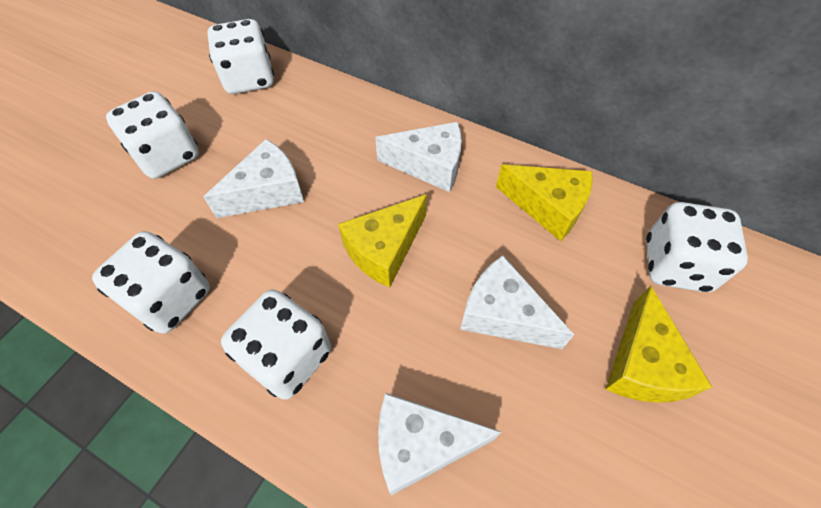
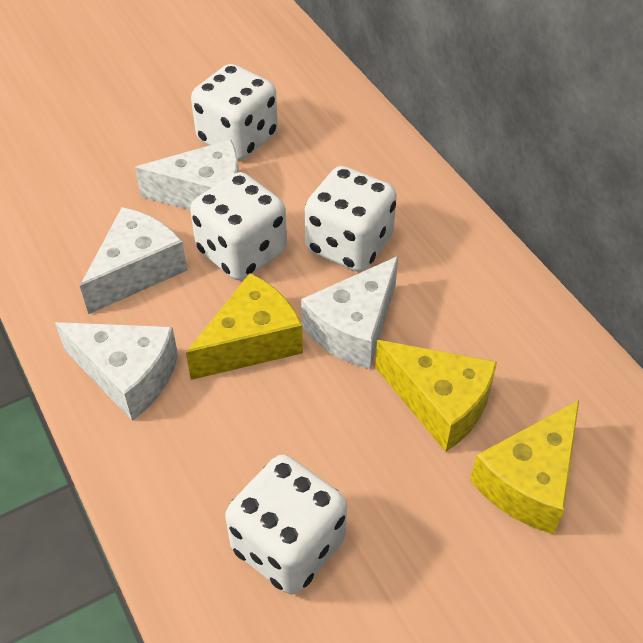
white dice: 5 -> 4

